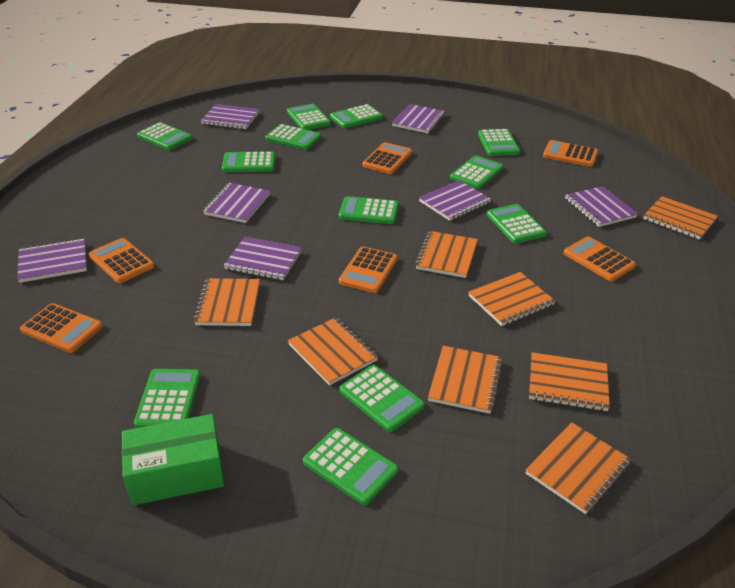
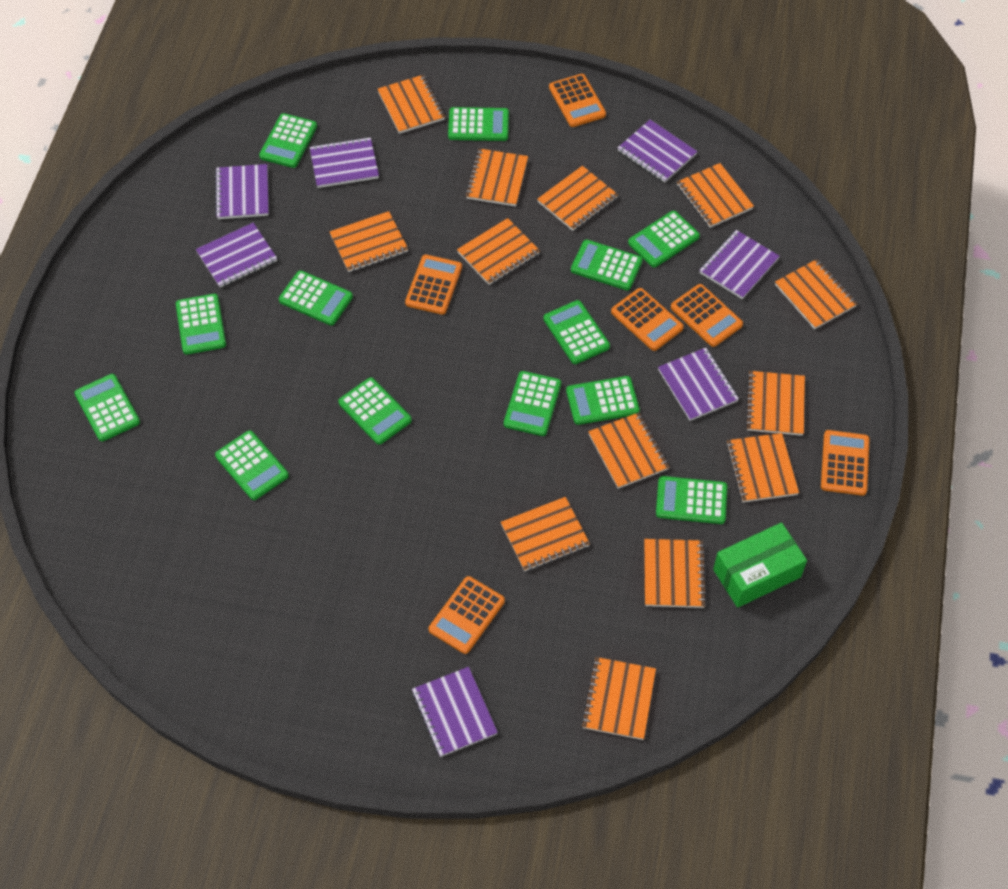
green calculator: 12 -> 13
orange notebook: 8 -> 13

